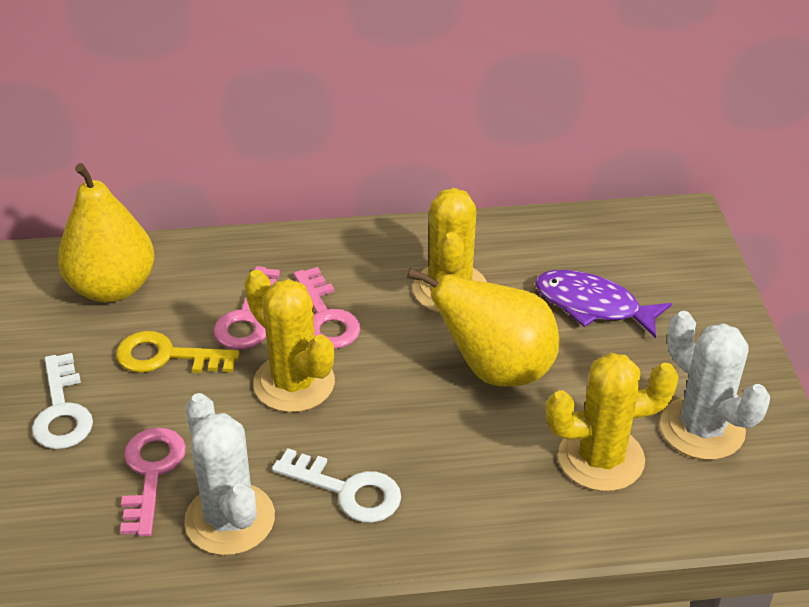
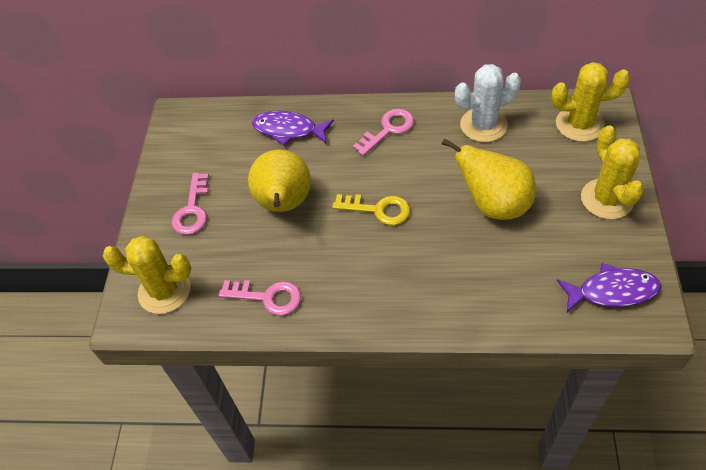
purple fish: 1 -> 2
white cactus: 2 -> 1
white key: 2 -> 0

